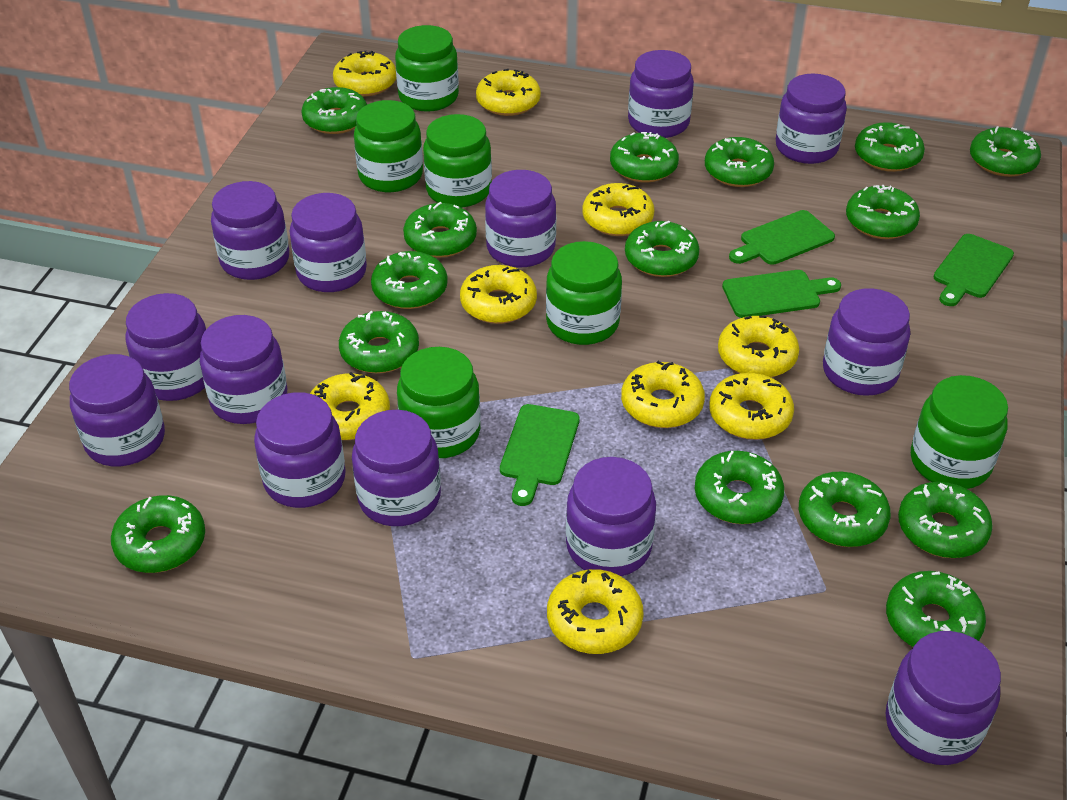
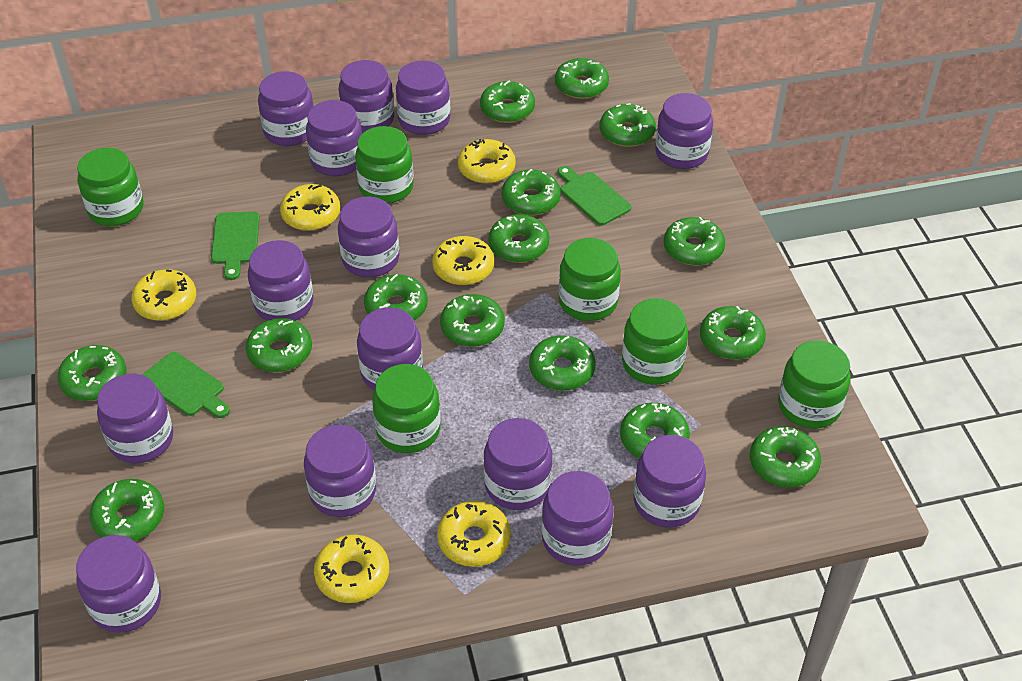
green cutting board: 4 -> 3
purple jar: 13 -> 14
yellow donut: 9 -> 6

